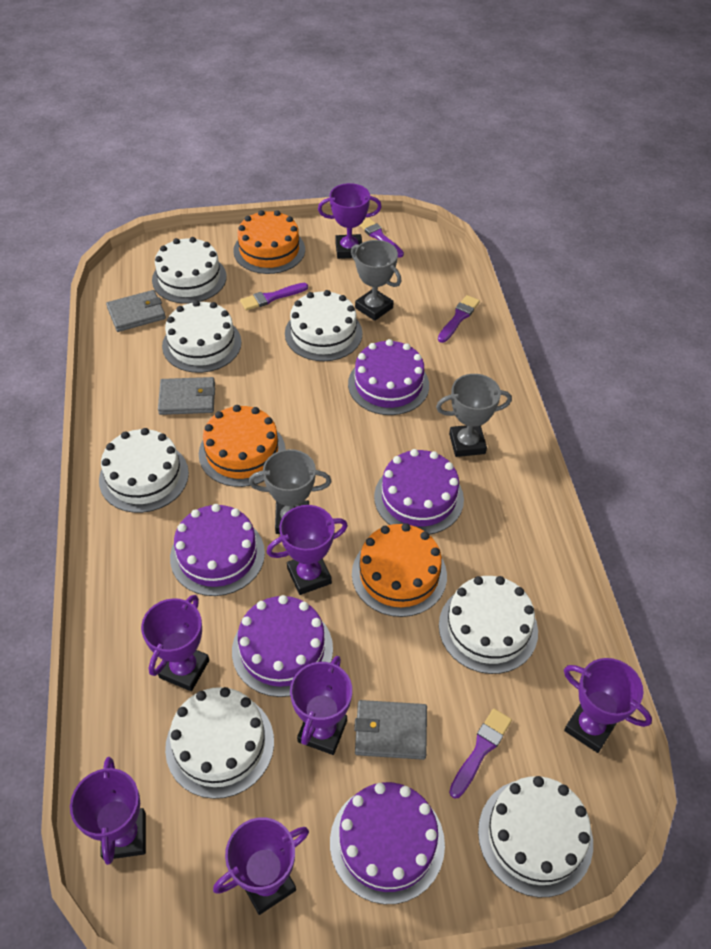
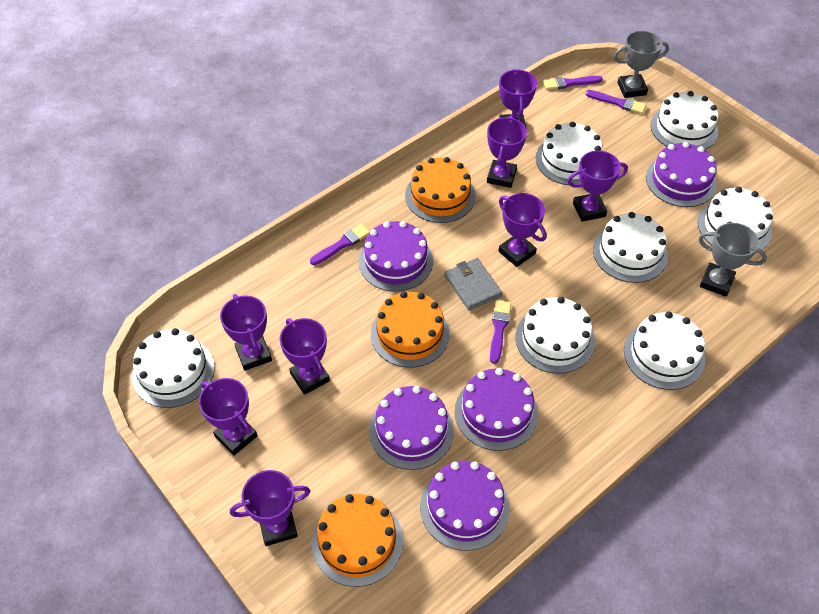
grey trophy: 3 -> 2
grey wallet: 3 -> 1
purple trophy: 7 -> 8

